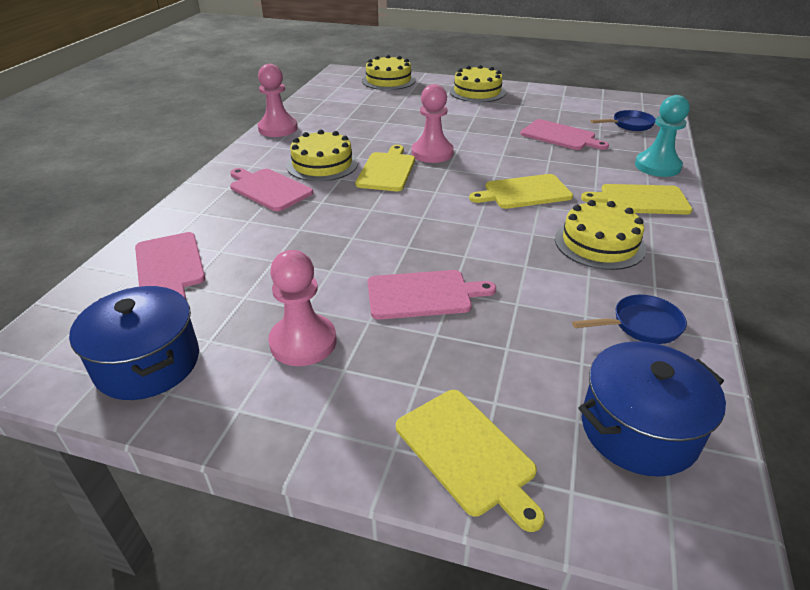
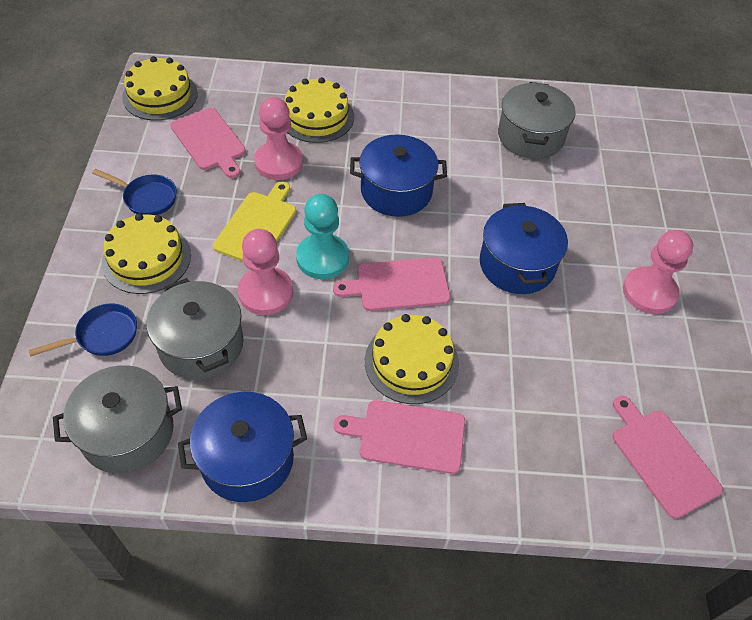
blue pot: 2 -> 3
grey pot: 0 -> 3
yellow cutting board: 4 -> 1

